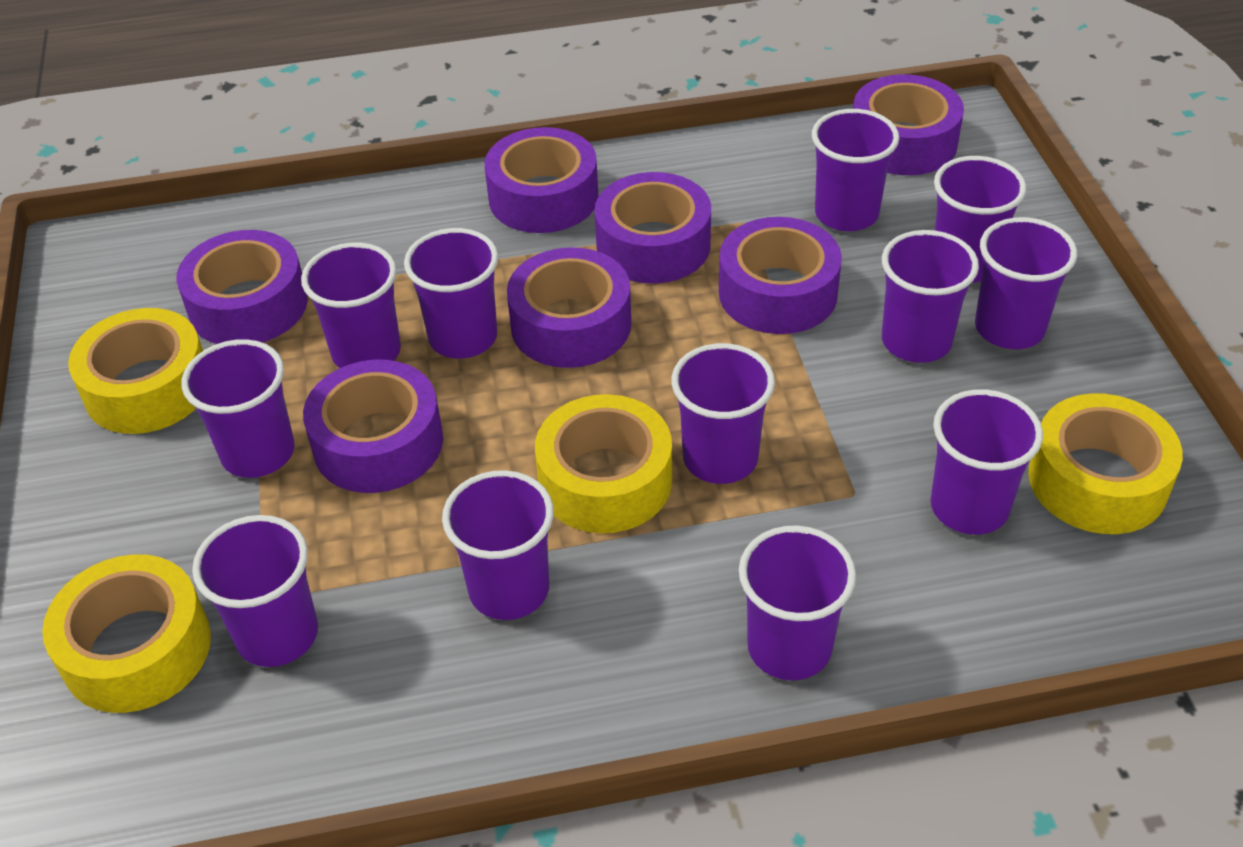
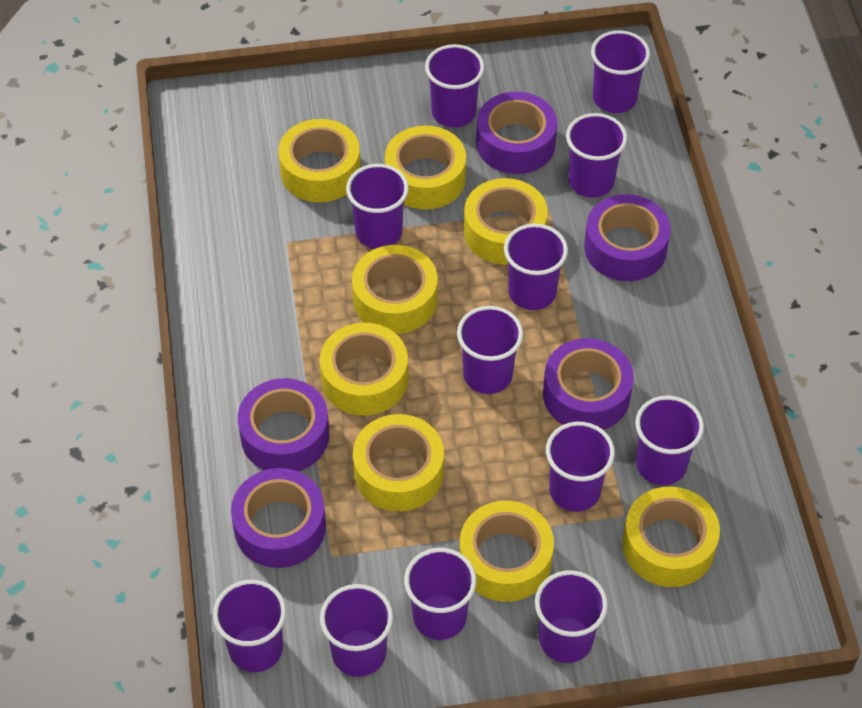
purple tape: 7 -> 5
yellow tape: 4 -> 8

